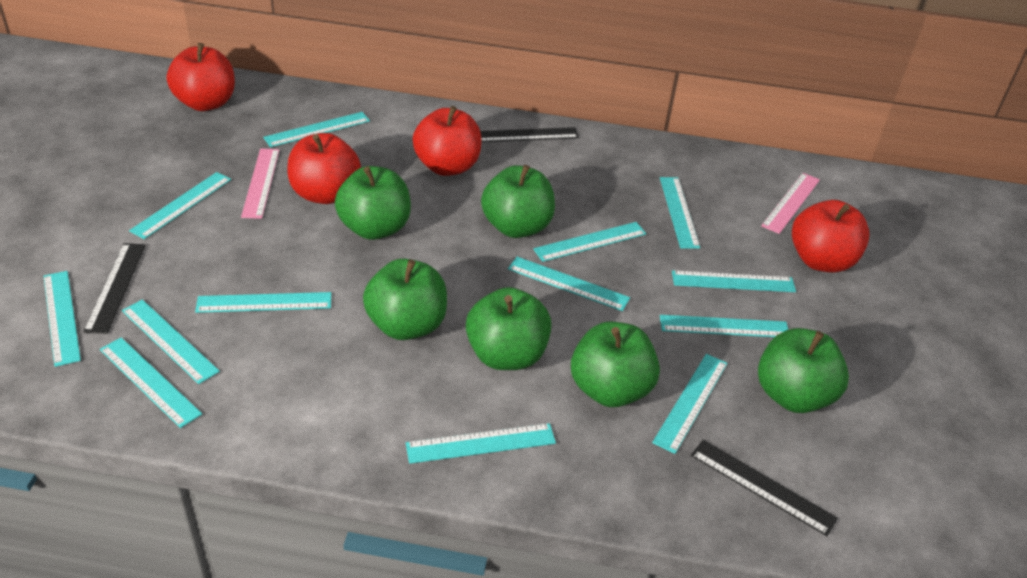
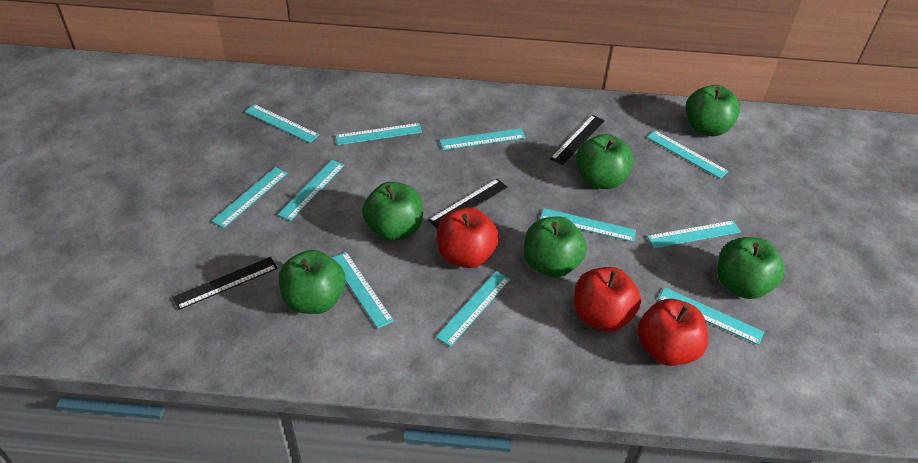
pink ruler: 2 -> 0
red apple: 4 -> 3
turquoise ruler: 13 -> 11

